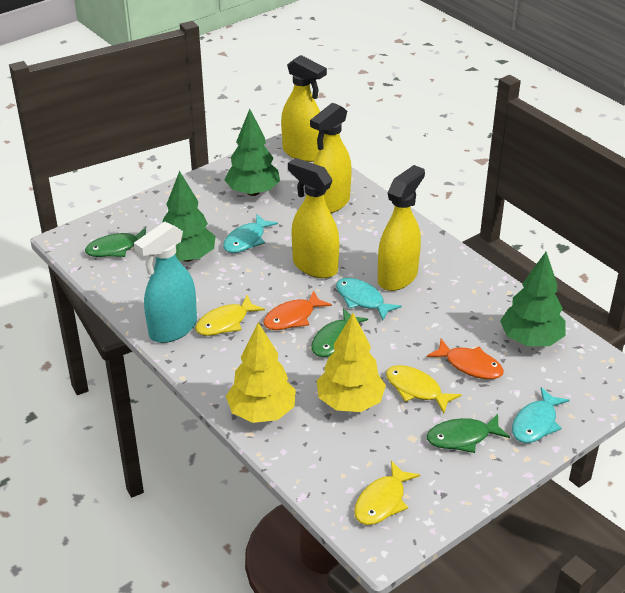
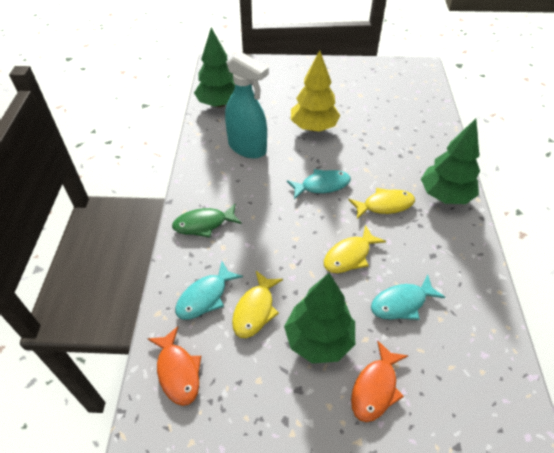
green fish: 3 -> 1
yellow spray bottle: 4 -> 0
yellow tree: 2 -> 1

